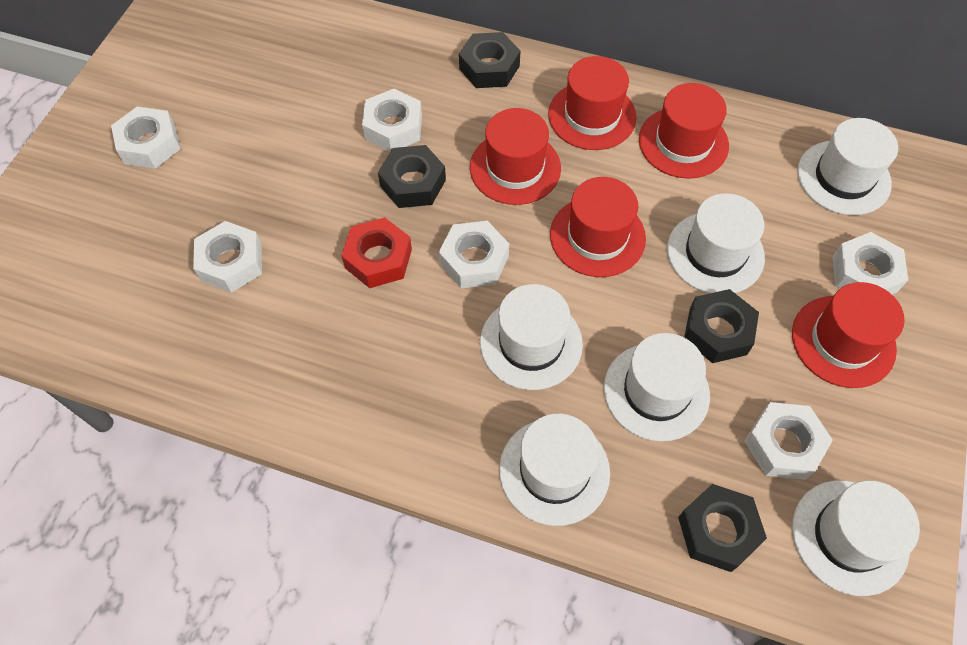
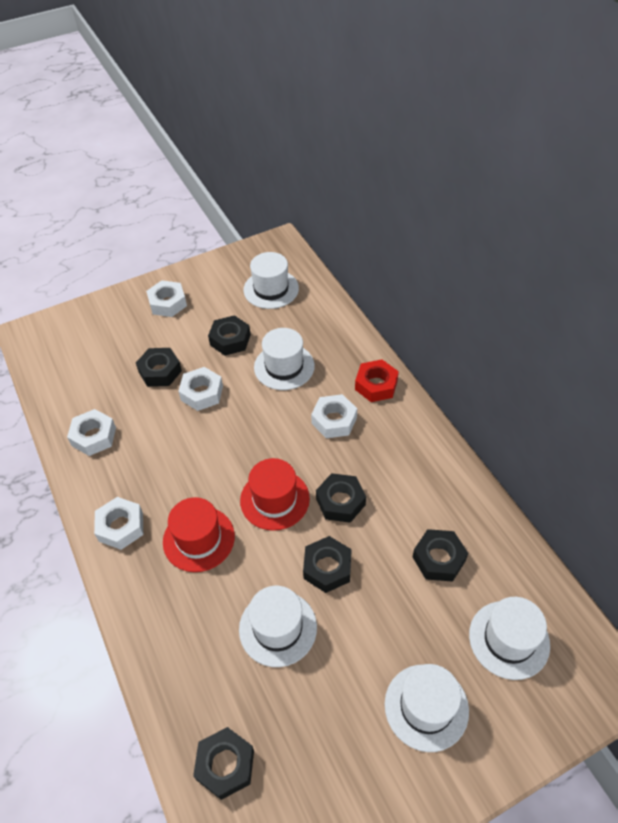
black nut: 4 -> 6
red hat: 5 -> 2
white hat: 6 -> 5
white nut: 6 -> 5

